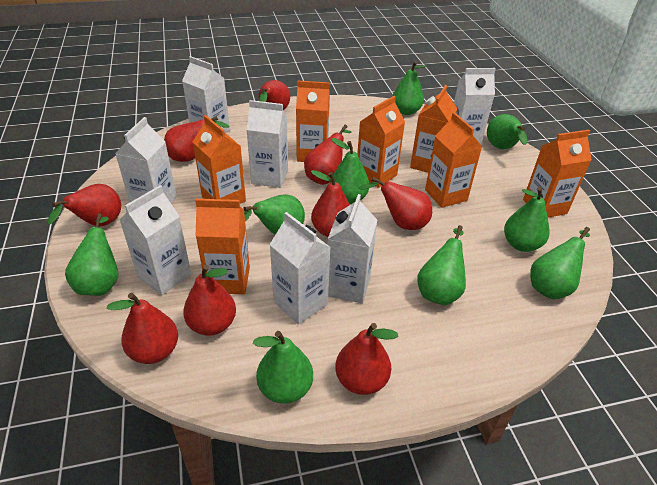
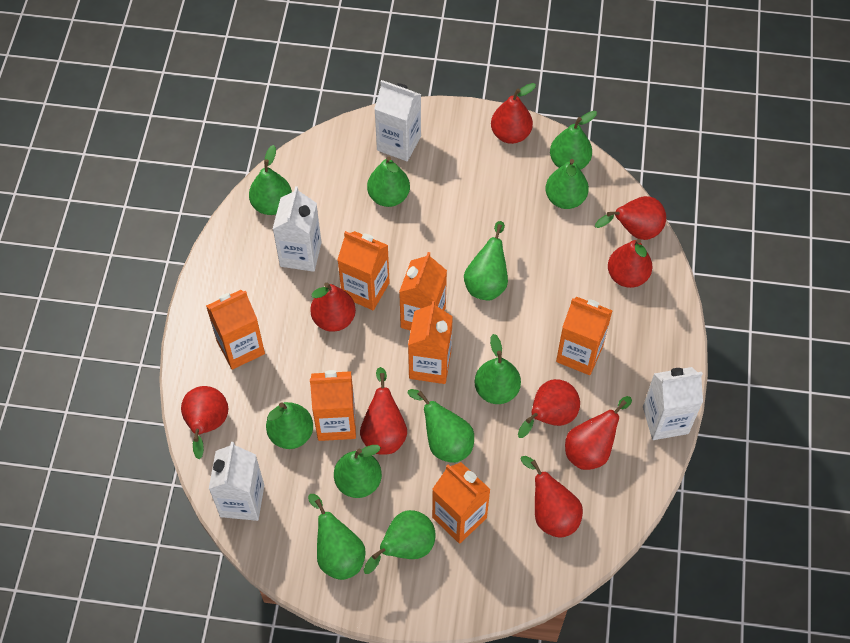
green pear: 9 -> 11
white carton: 7 -> 4

